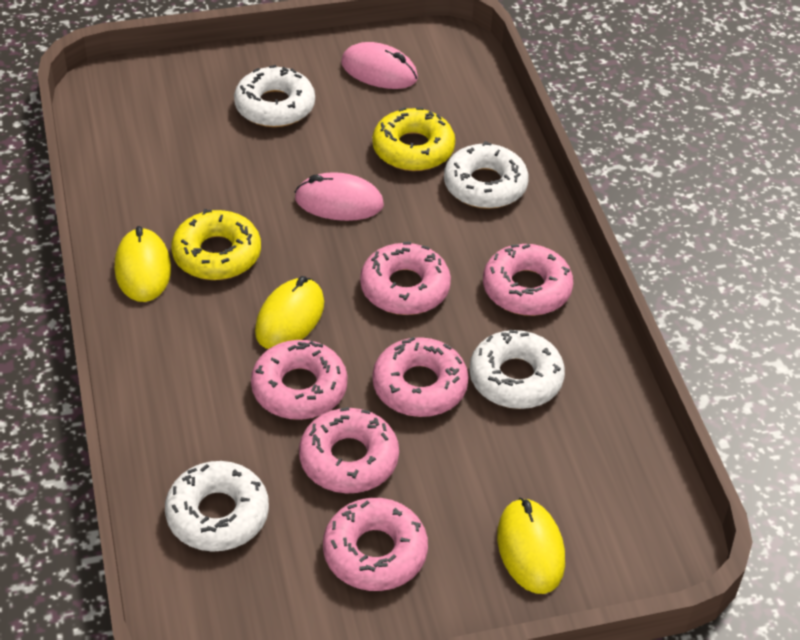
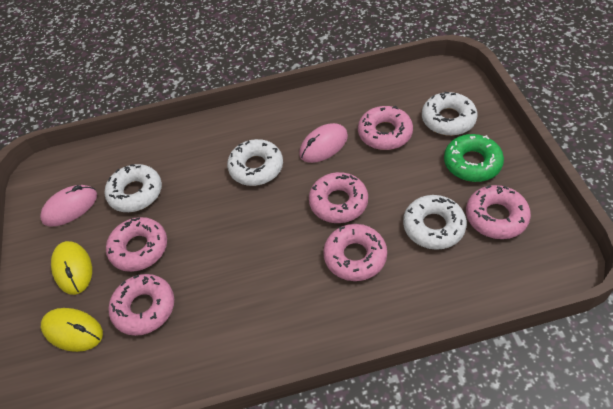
green donut: 0 -> 1
yellow donut: 2 -> 0
yellow mouse: 3 -> 2

